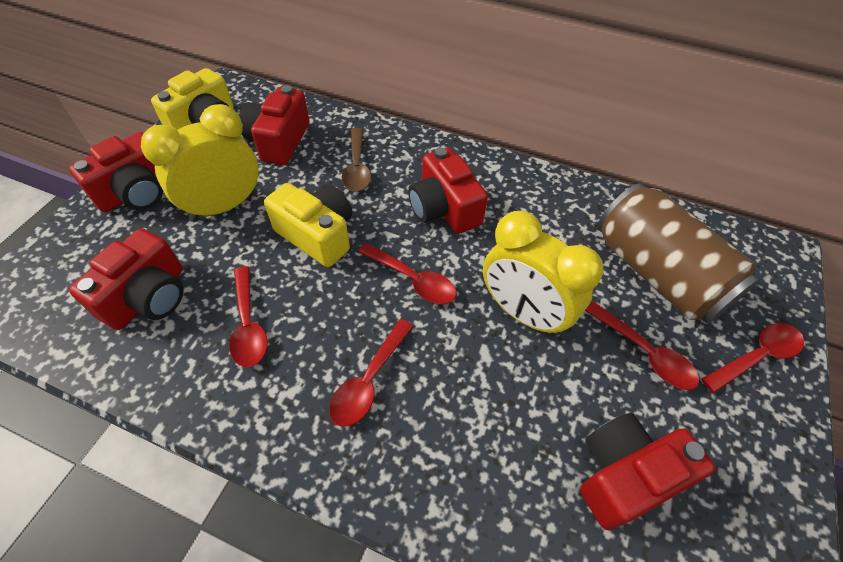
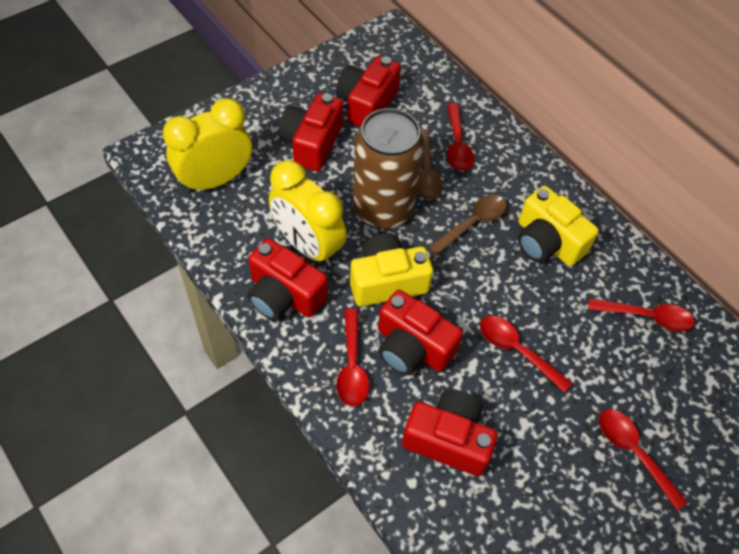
brown spoon: 1 -> 2

